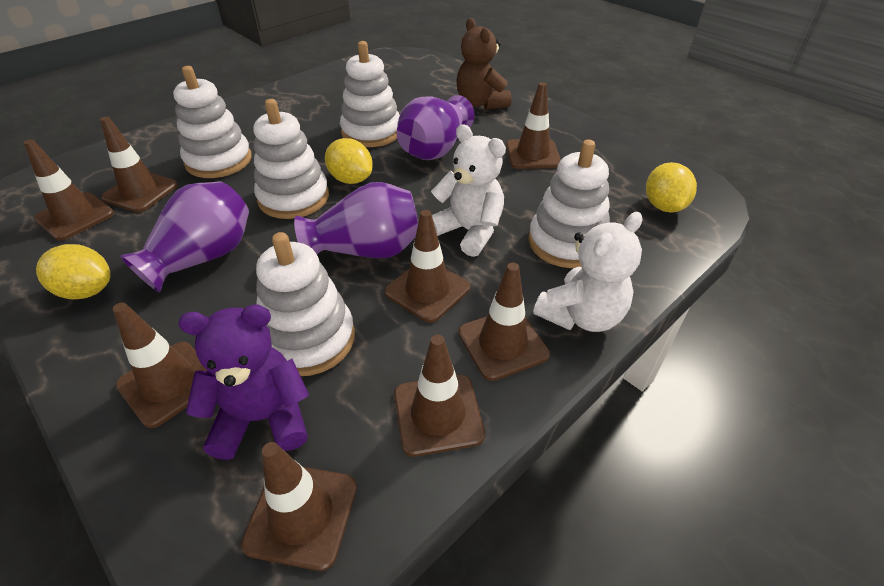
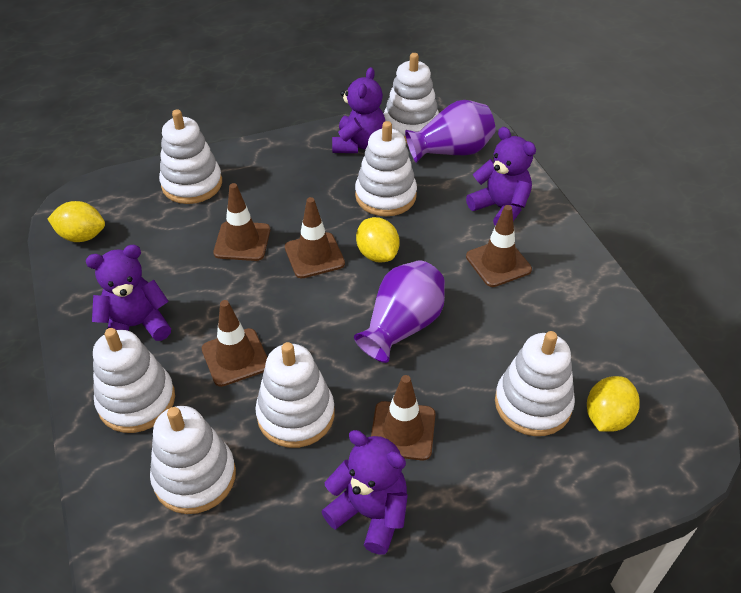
brown teddy bear: 1 -> 0
brown traffic cone: 8 -> 5
purple teddy bear: 1 -> 4
purple vase: 3 -> 2
white stacking toy: 5 -> 7
white teddy bear: 2 -> 0

